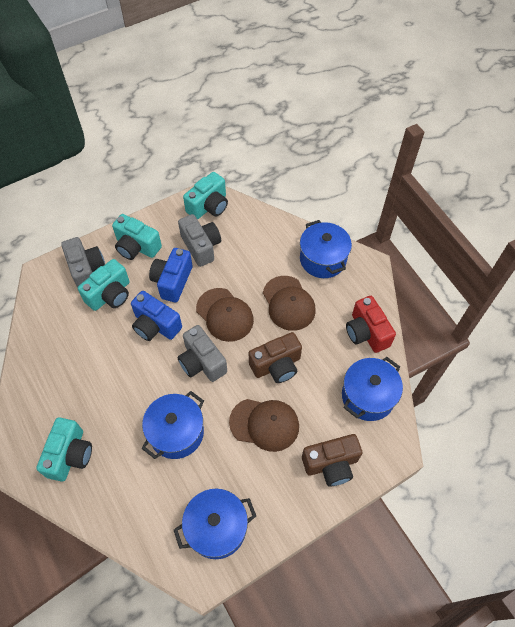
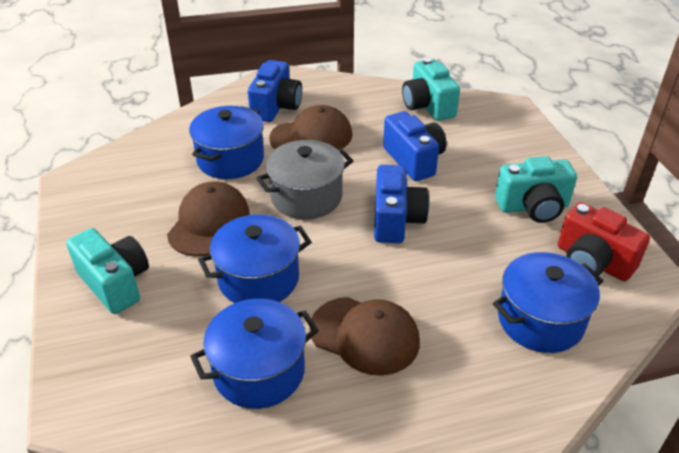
blue camera: 2 -> 3
brown camera: 2 -> 0
grey camera: 3 -> 0
grey pot: 0 -> 1
turquoise camera: 4 -> 3

